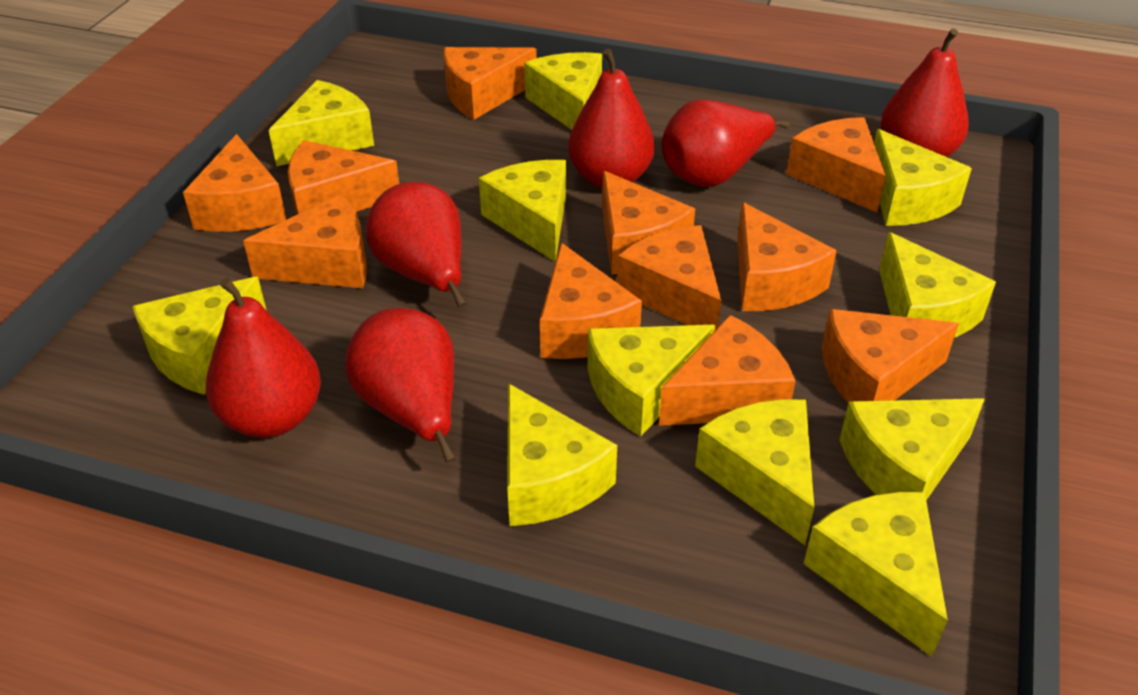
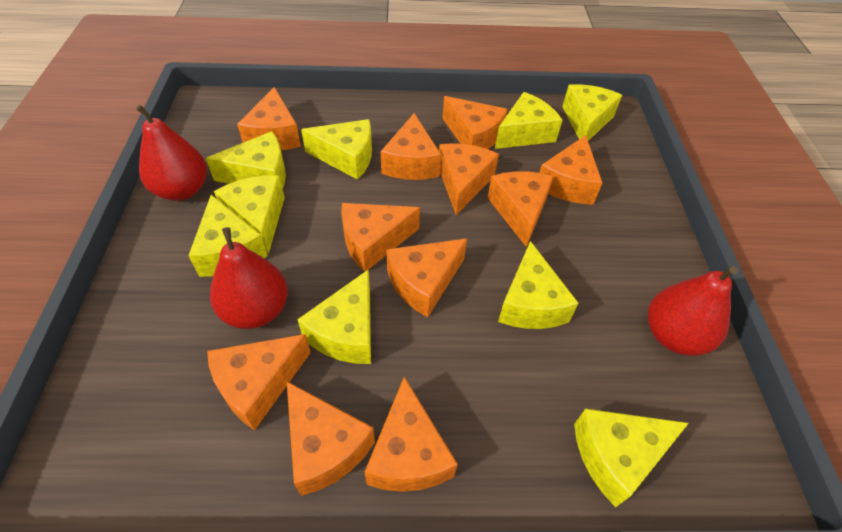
red pear: 6 -> 3
yellow cheese: 11 -> 9

